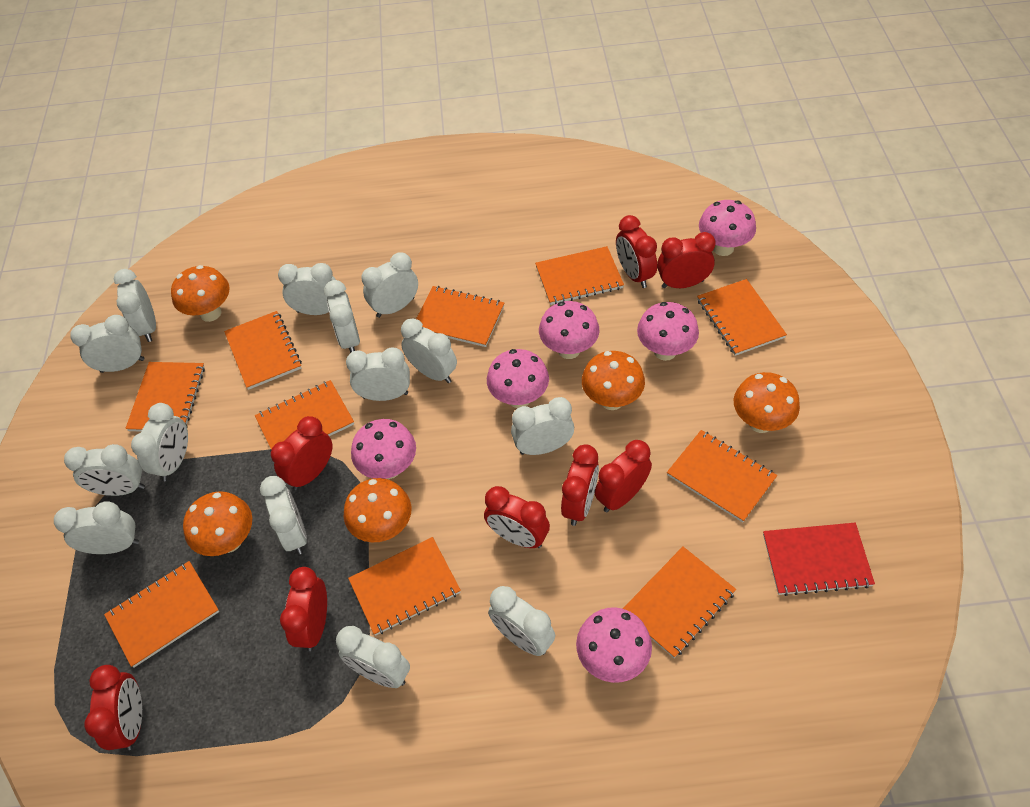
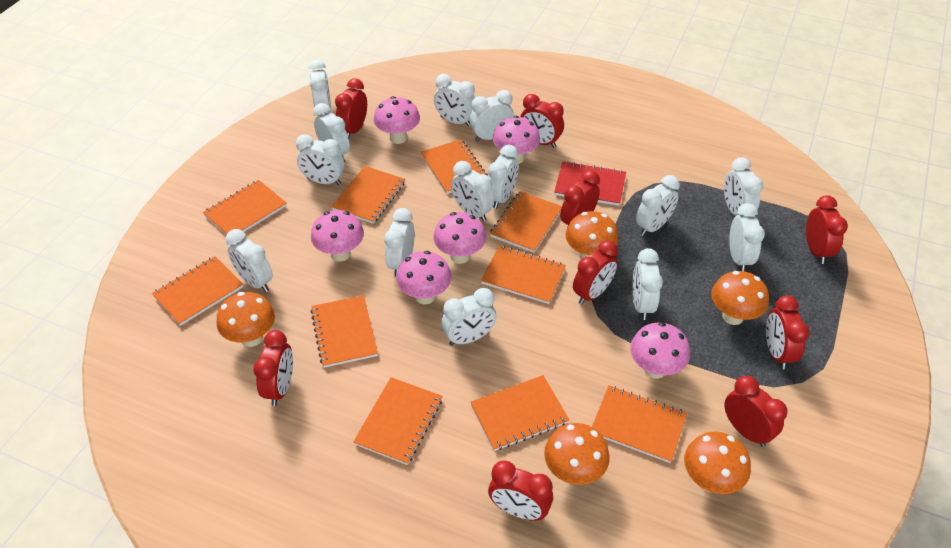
red clock: 8 -> 9

